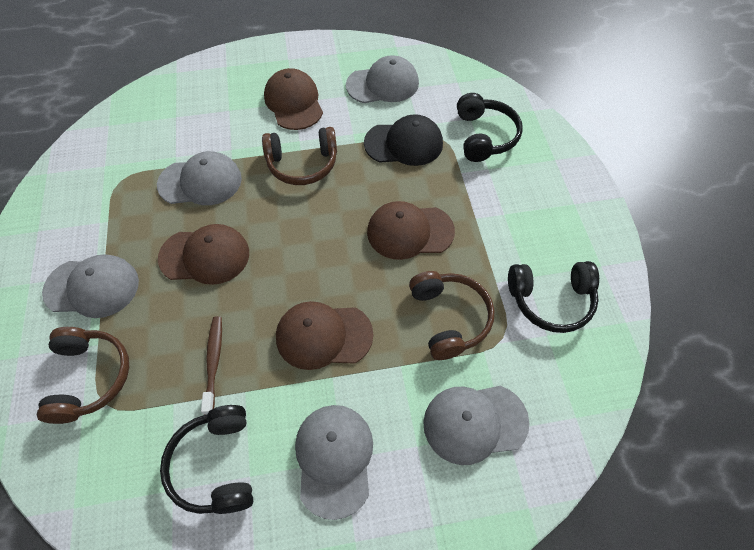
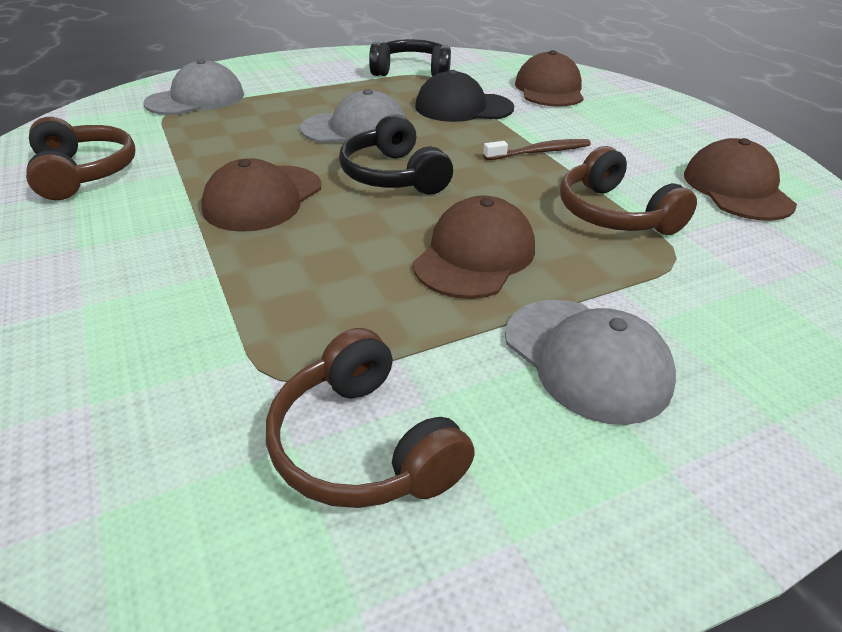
black headphones: 3 -> 2
grey cap: 5 -> 3

